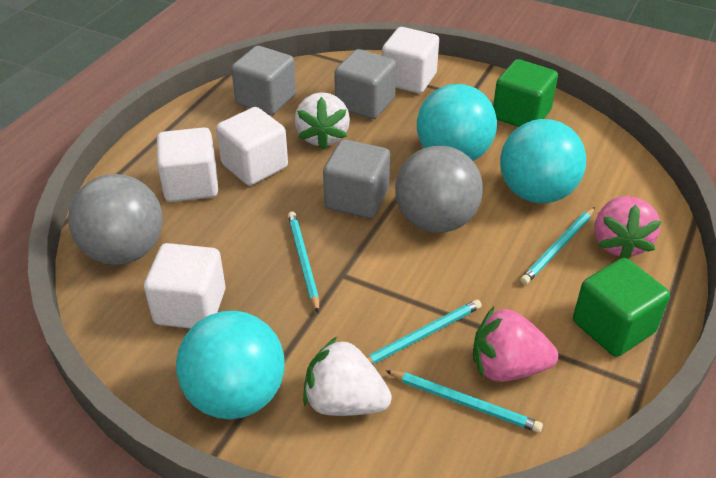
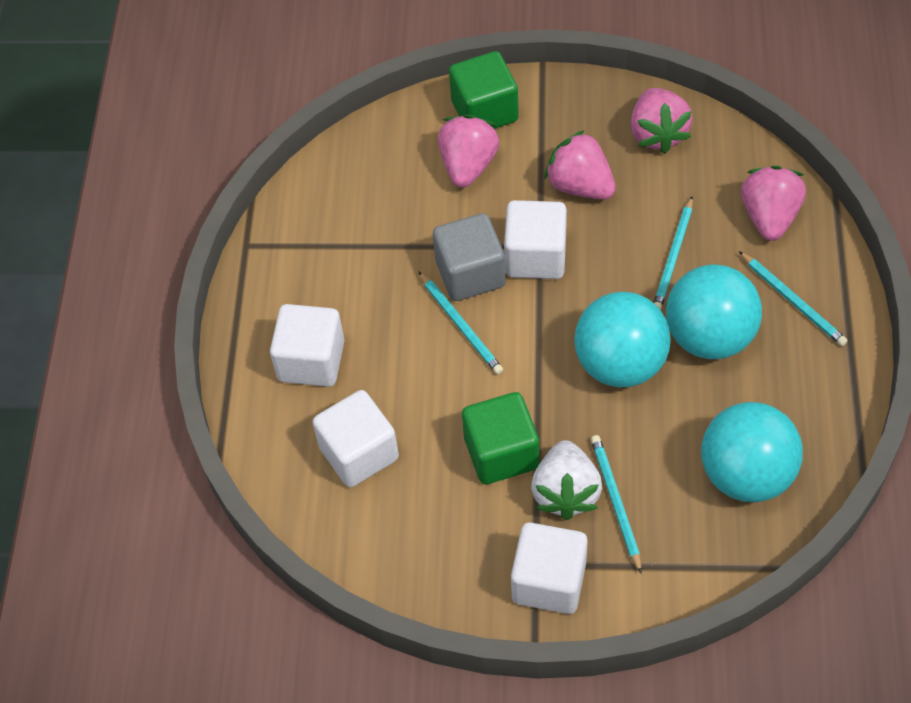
grey ball: 2 -> 0
grey cube: 3 -> 1
pink strawberry: 2 -> 4
white strawberry: 2 -> 1

